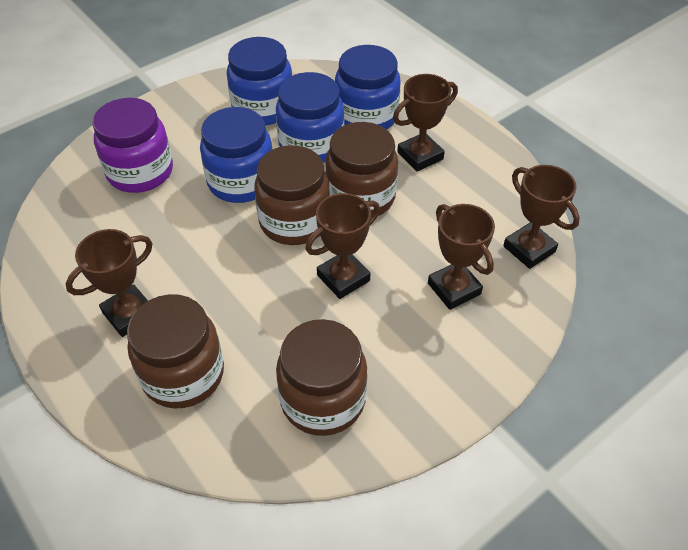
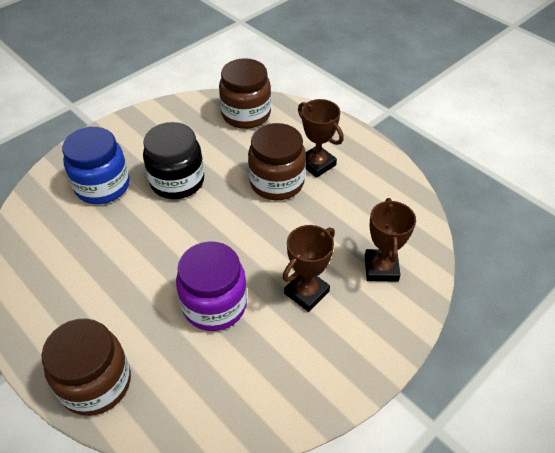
black jar: 0 -> 1
blue jar: 4 -> 1
brown jar: 4 -> 3
brown trophy: 5 -> 3

